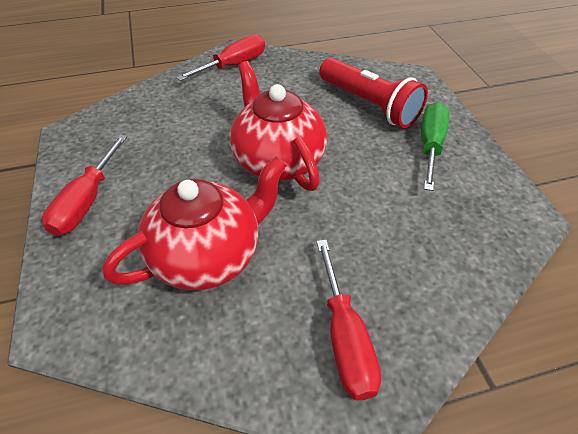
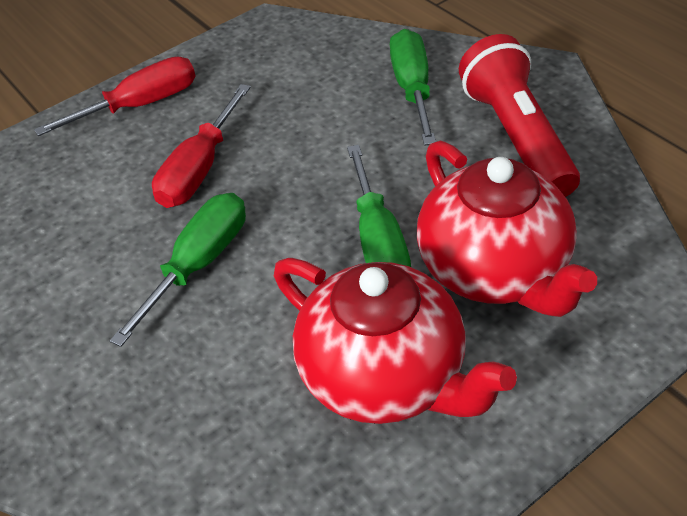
green screwdriver: 1 -> 3
red screwdriver: 3 -> 2

